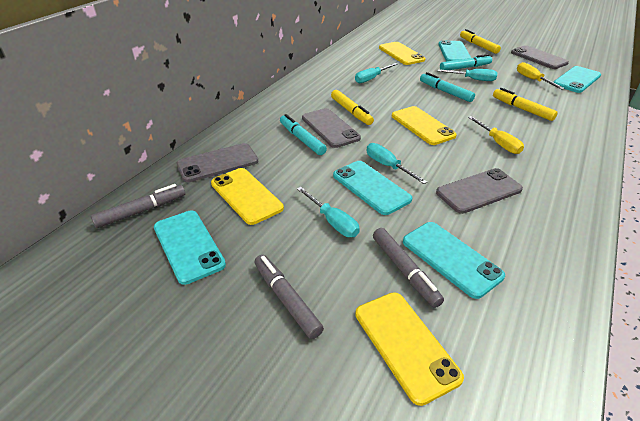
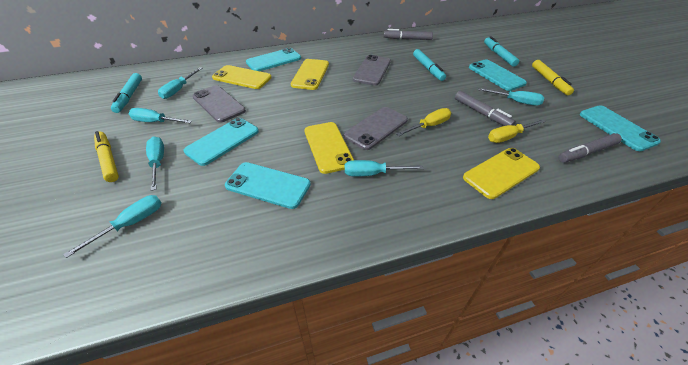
grey phone: 4 -> 3
turquoise screwdriver: 4 -> 6
yellow marker: 3 -> 2

